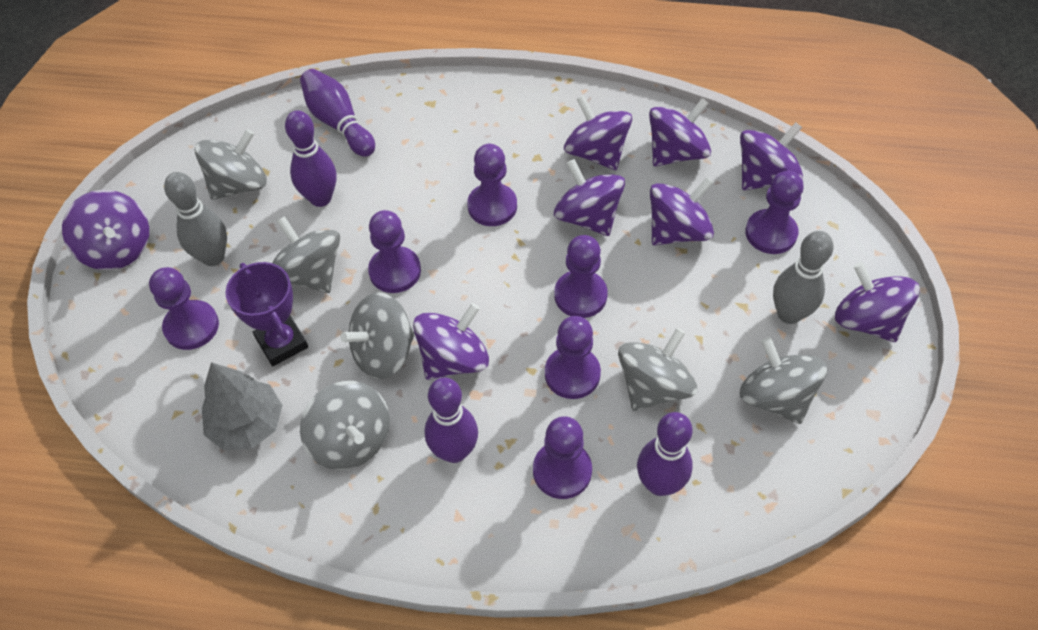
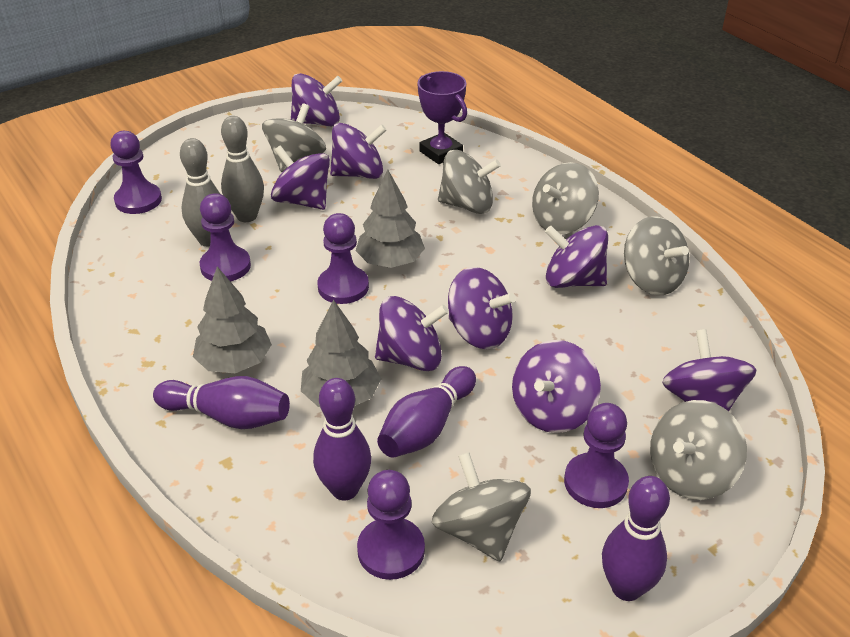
grey tree: 1 -> 3
purple pawn: 7 -> 5

